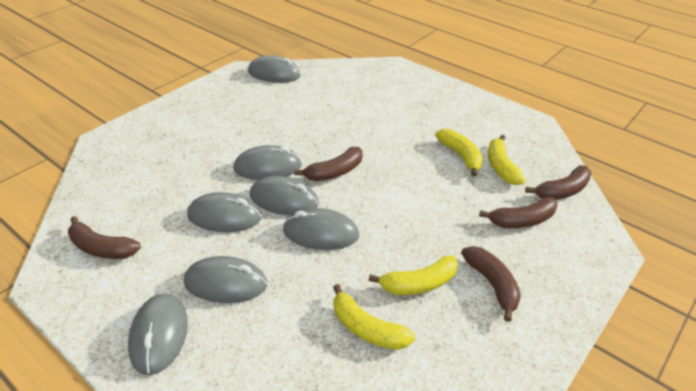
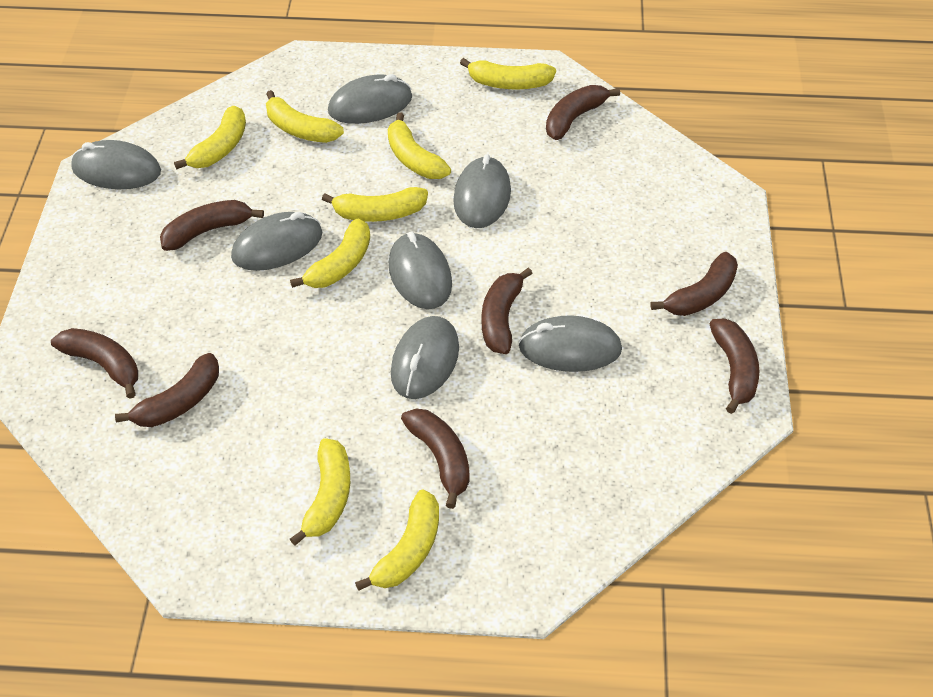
brown banana: 5 -> 8
yellow banana: 4 -> 8

